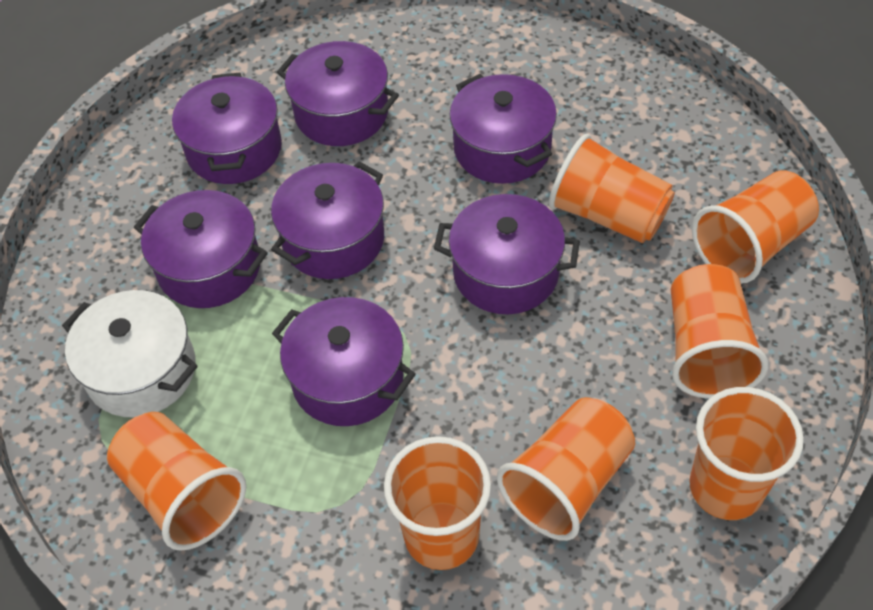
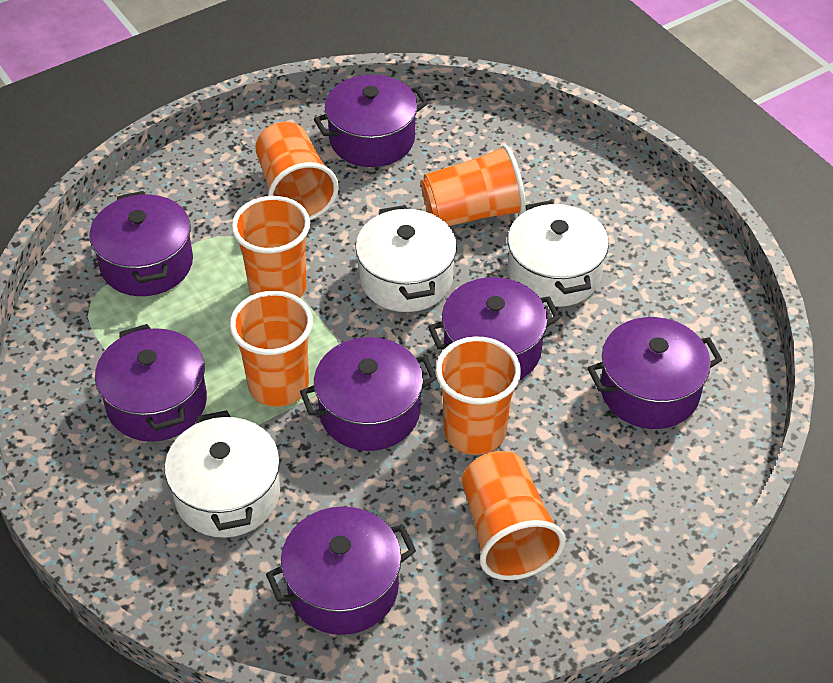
orange cup: 7 -> 6
white pot: 1 -> 3

